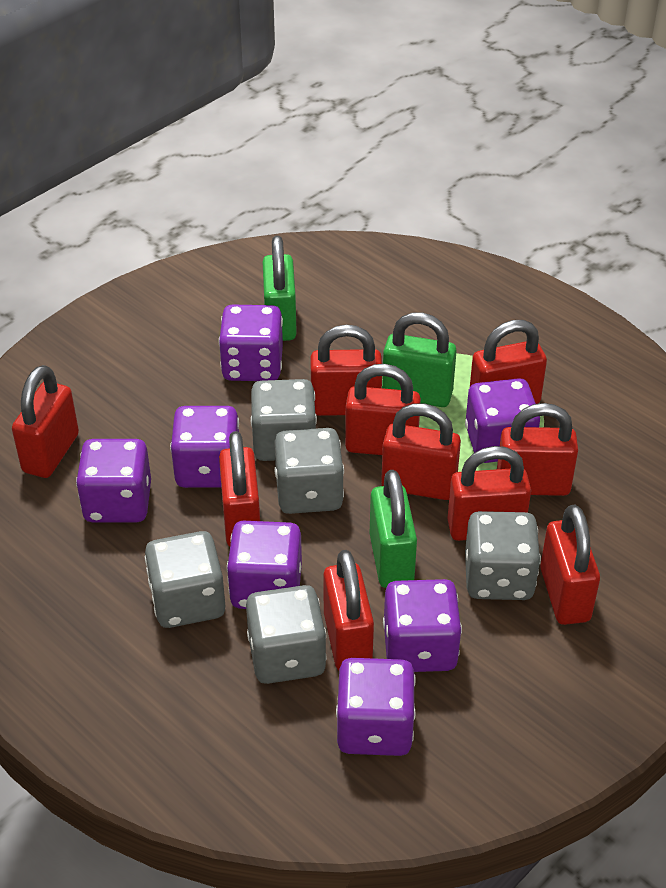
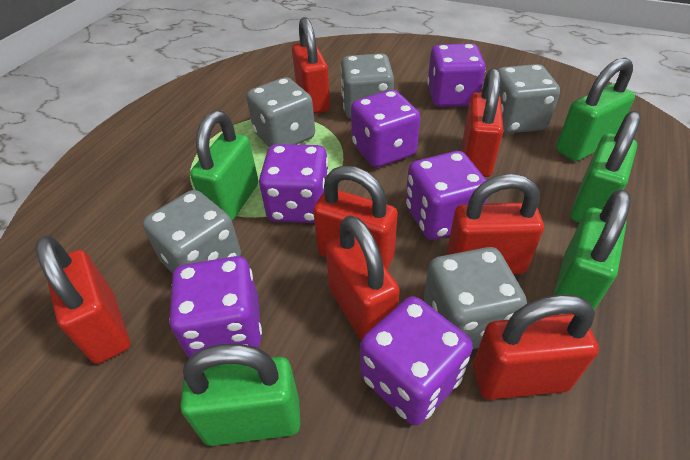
green padlock: 3 -> 5
purple dice: 7 -> 6
red padlock: 10 -> 7

